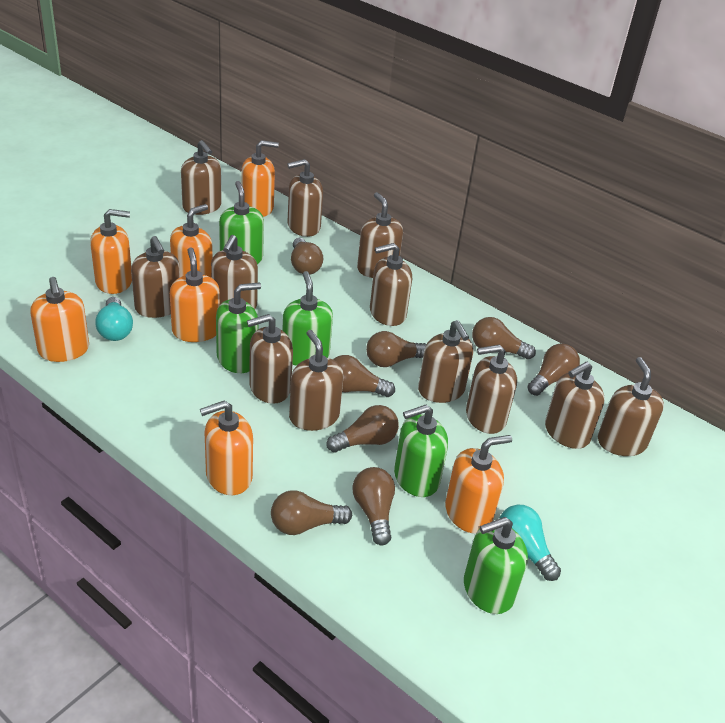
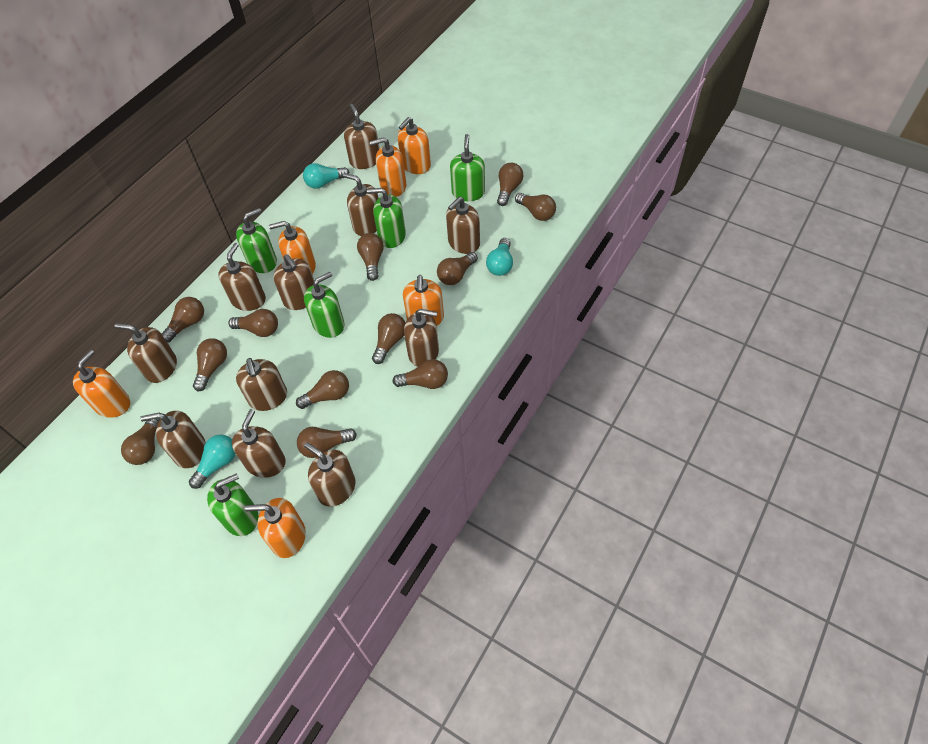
brown light bulb: 8 -> 12
brown soap dispenser: 12 -> 11
orange soap dispenser: 7 -> 6
turquoise light bulb: 2 -> 3

